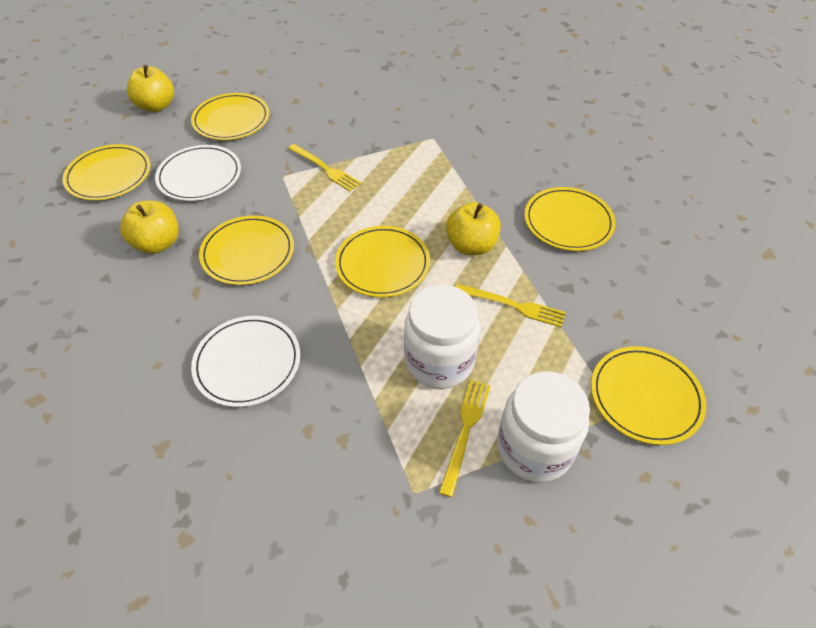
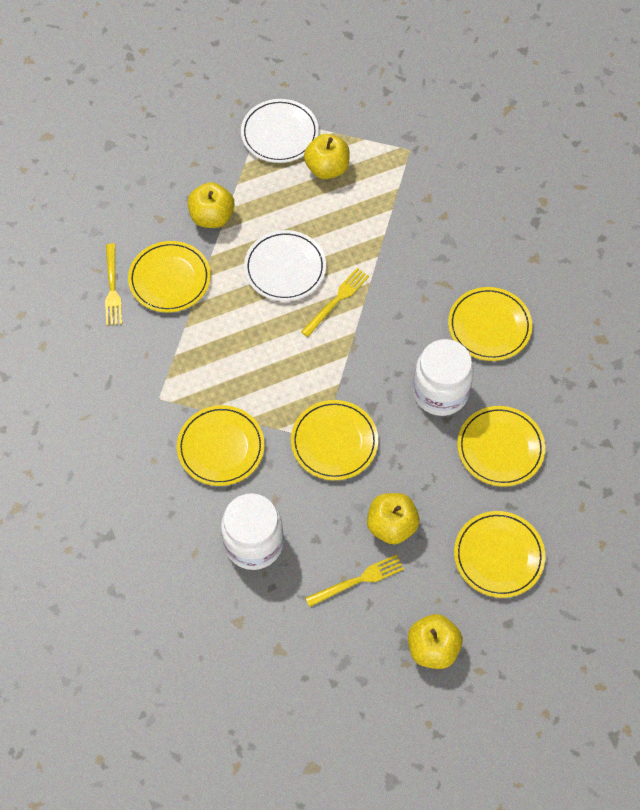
yellow apple: 3 -> 4

